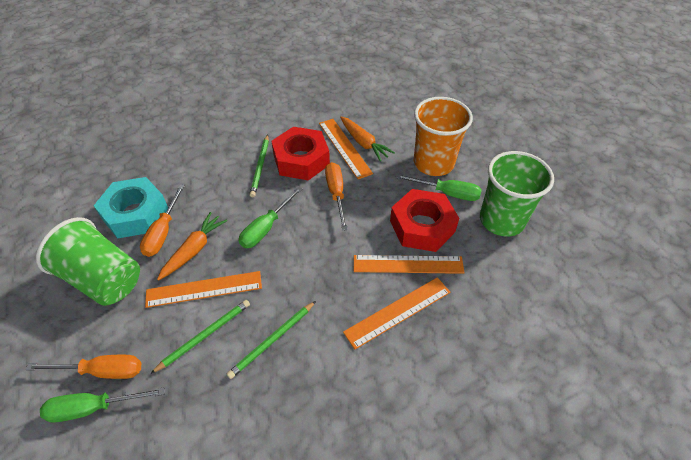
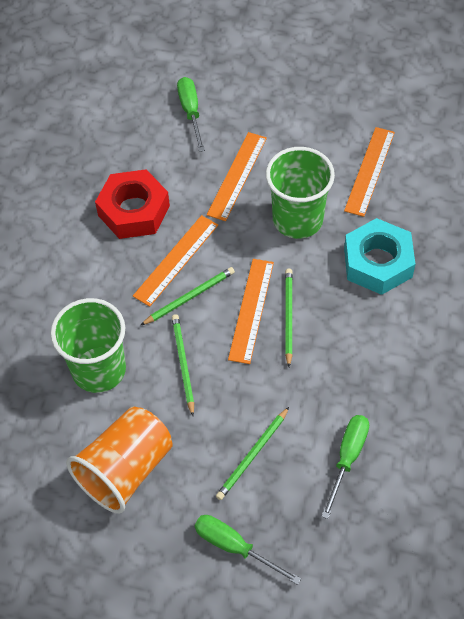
green pencil: 3 -> 4
orange carrot: 2 -> 0
orange screwdriver: 3 -> 0
red nut: 2 -> 1

